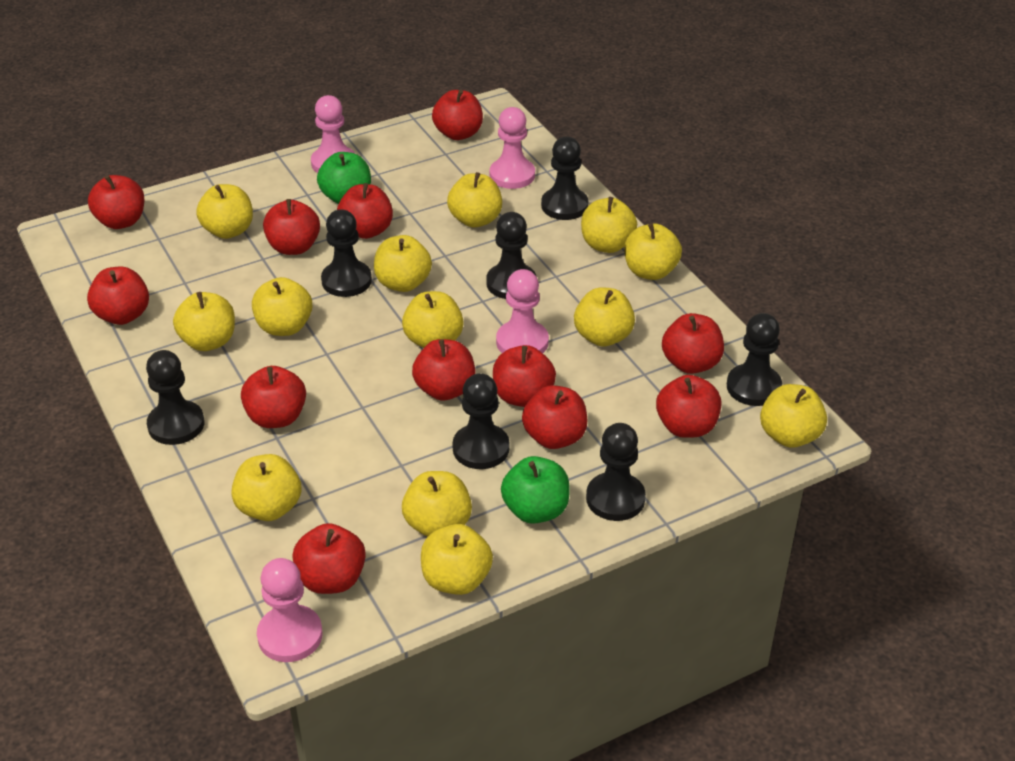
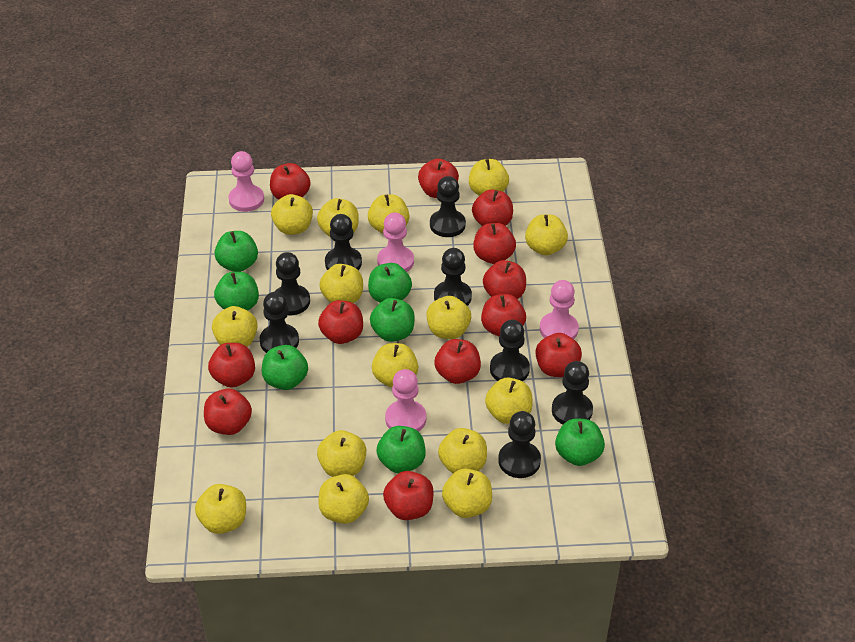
black pawn: 7 -> 8
green apple: 2 -> 7
yellow apple: 13 -> 15

